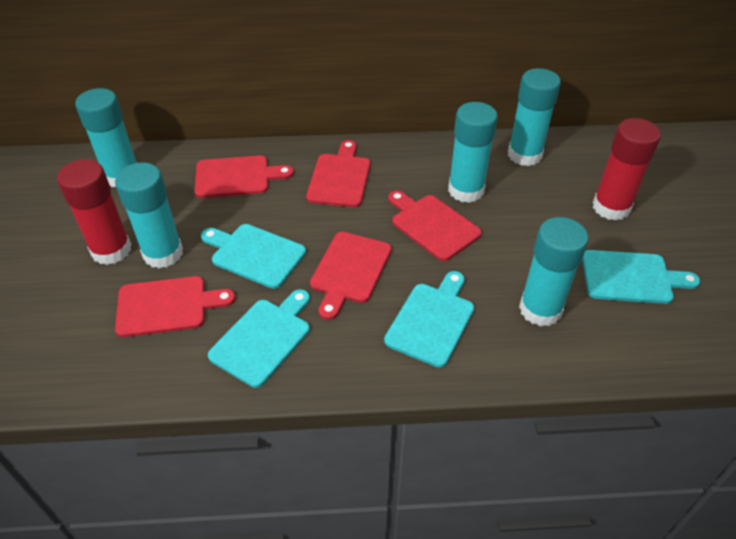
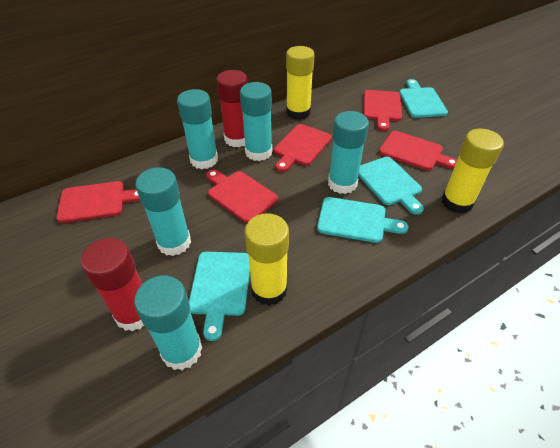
yellow glue stick: 0 -> 3

